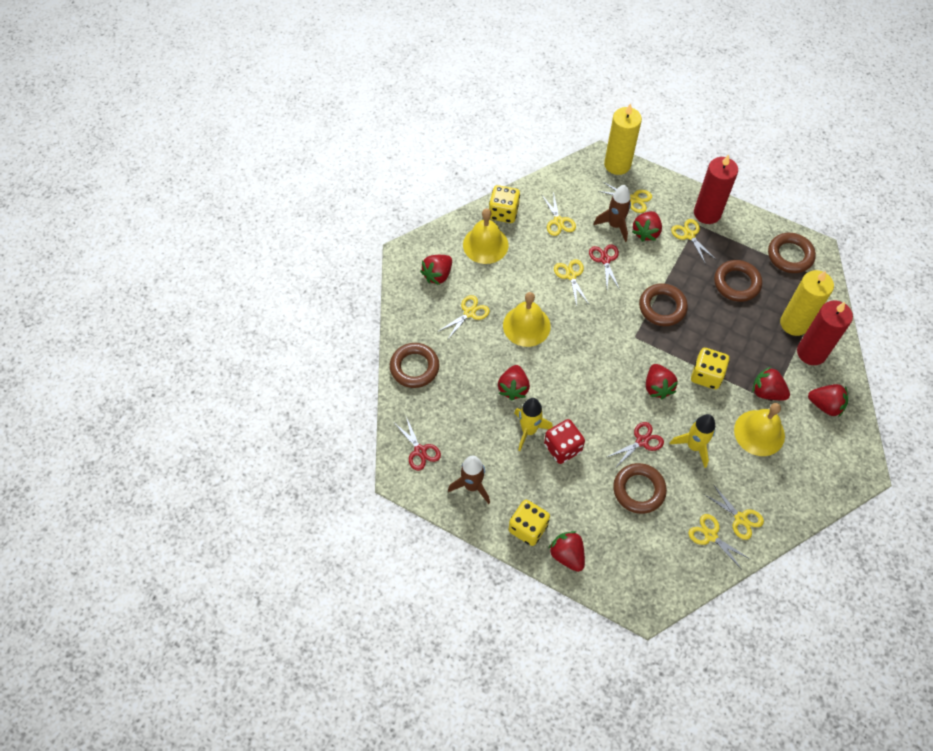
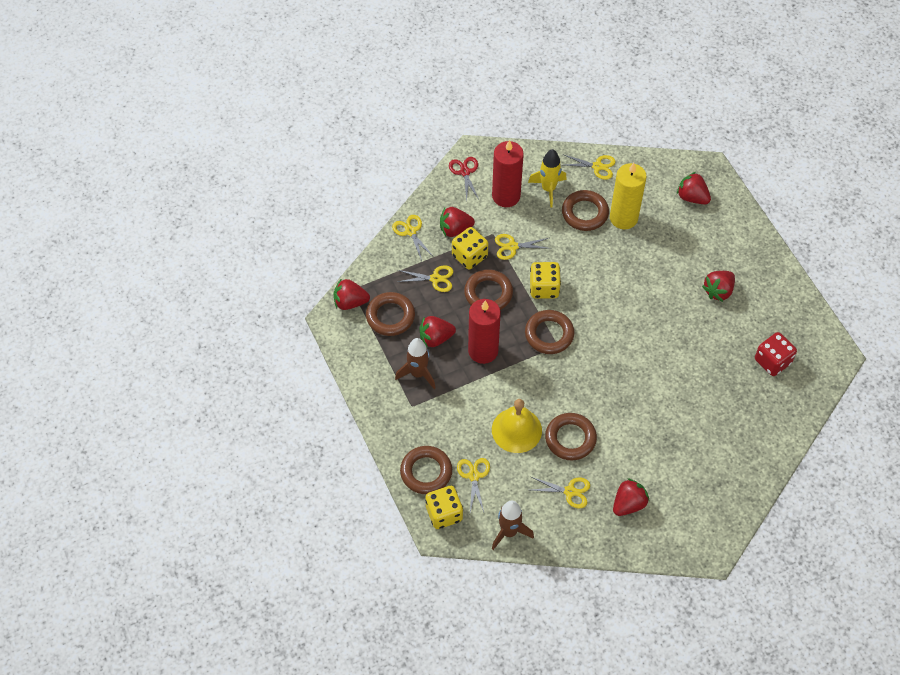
brown ring: 5 -> 6
red scissors: 3 -> 1
red strawberry: 7 -> 6
yellow bell: 3 -> 1
yellow candle: 2 -> 1
yellow rocket: 2 -> 1
yellow scissors: 7 -> 6

